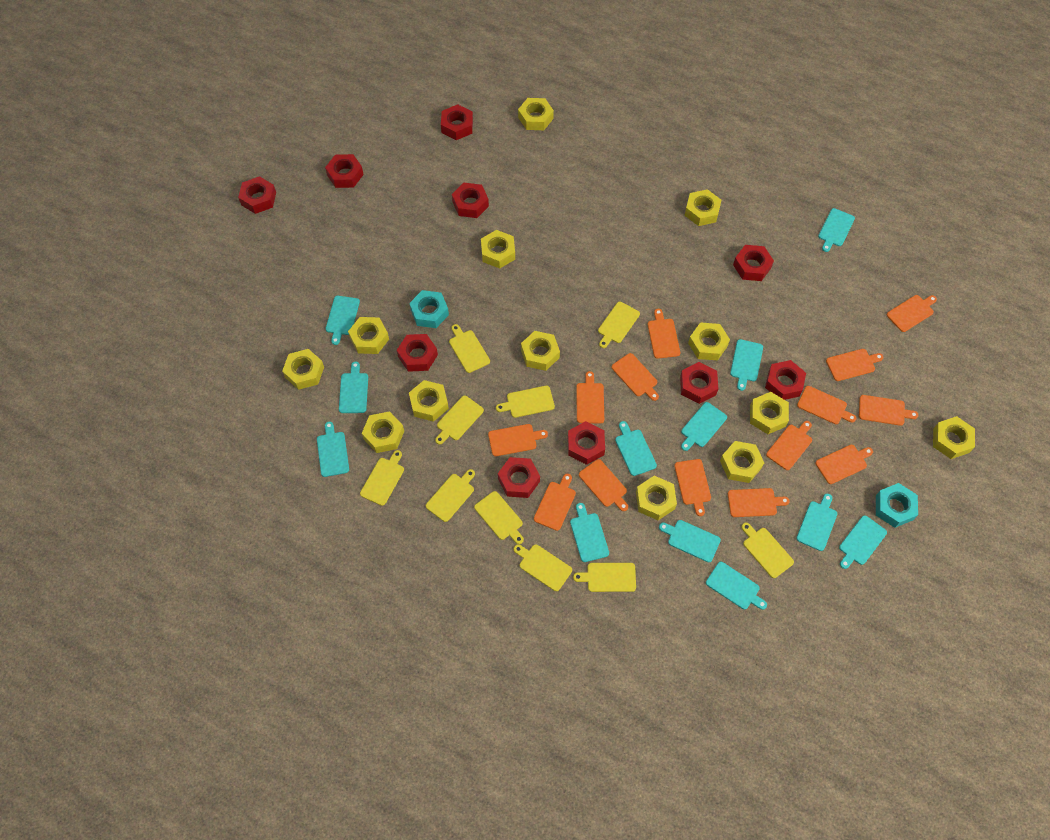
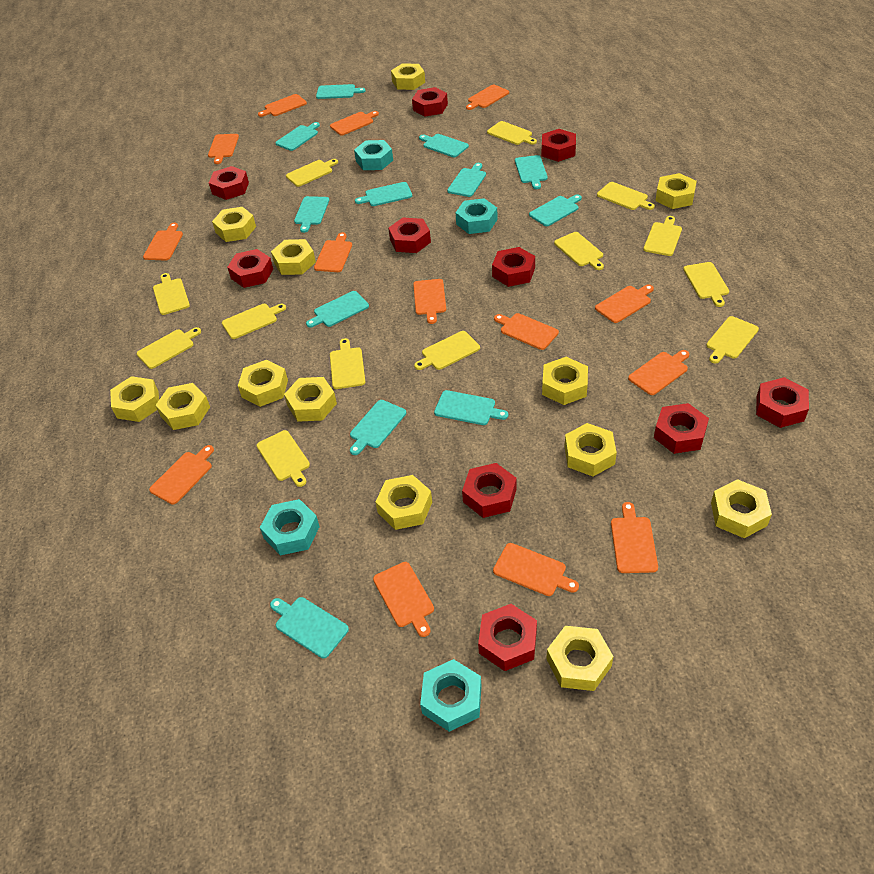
turquoise nut: 2 -> 4
yellow cutting board: 10 -> 13

